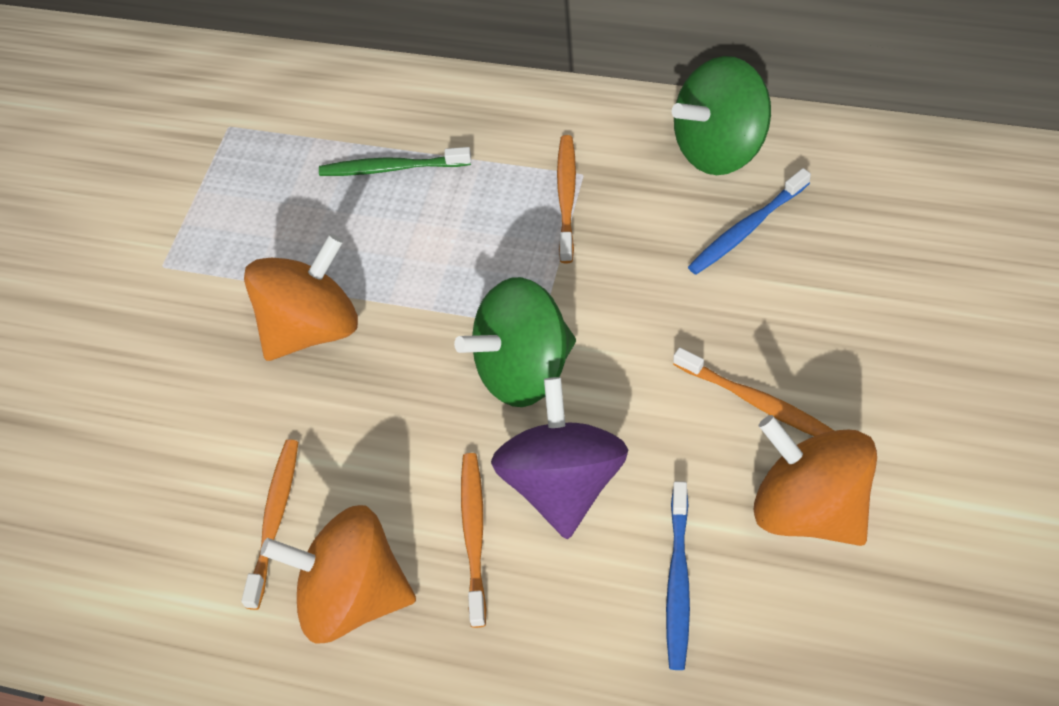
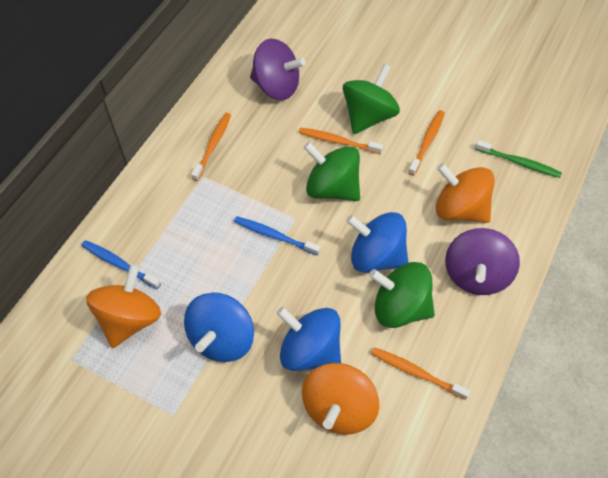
blue spinning top: 0 -> 3
green spinning top: 2 -> 3
purple spinning top: 1 -> 2

